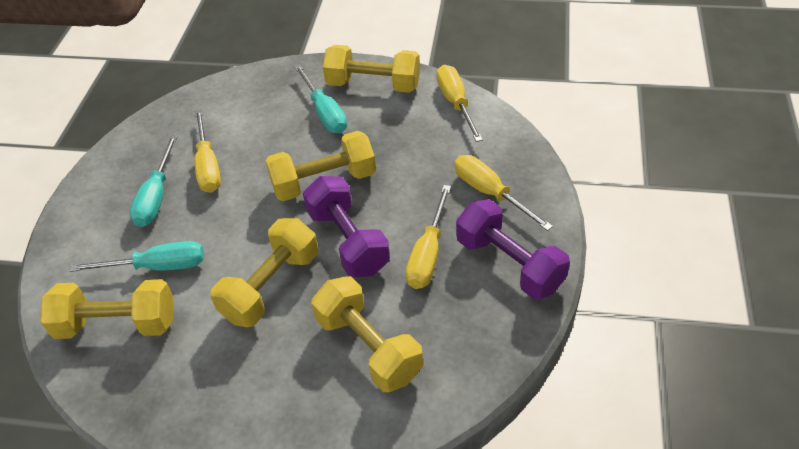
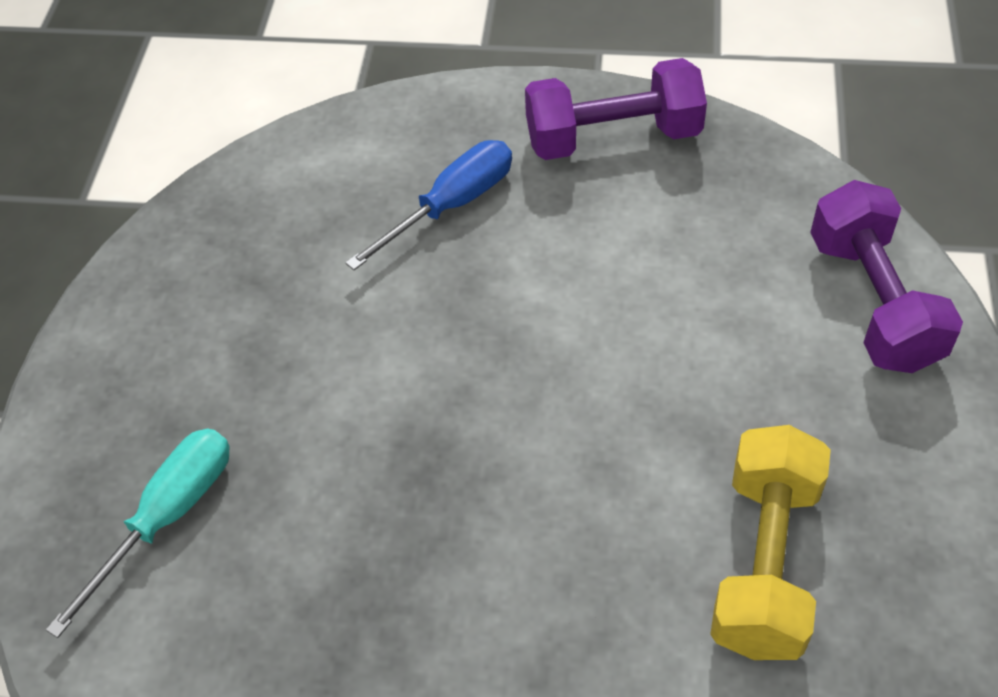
blue screwdriver: 0 -> 1
turquoise screwdriver: 3 -> 1
yellow dumbbell: 5 -> 1
yellow screwdriver: 4 -> 0

